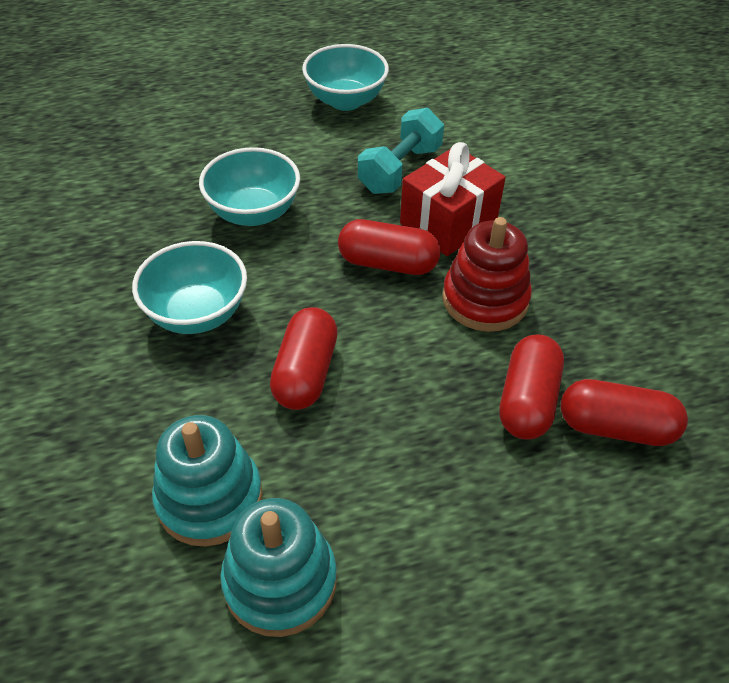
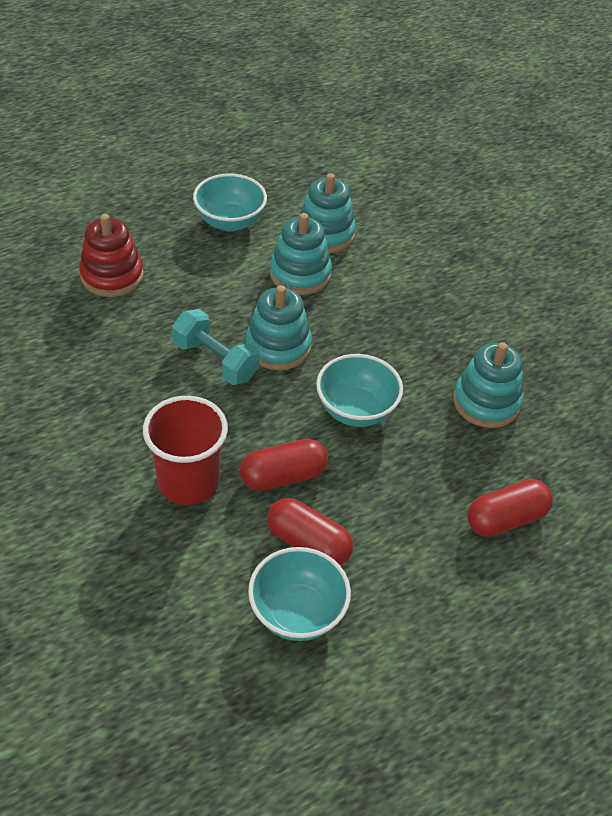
red capsule: 4 -> 3
red cup: 0 -> 1
red gift: 1 -> 0
turquoise stacking toy: 2 -> 4

